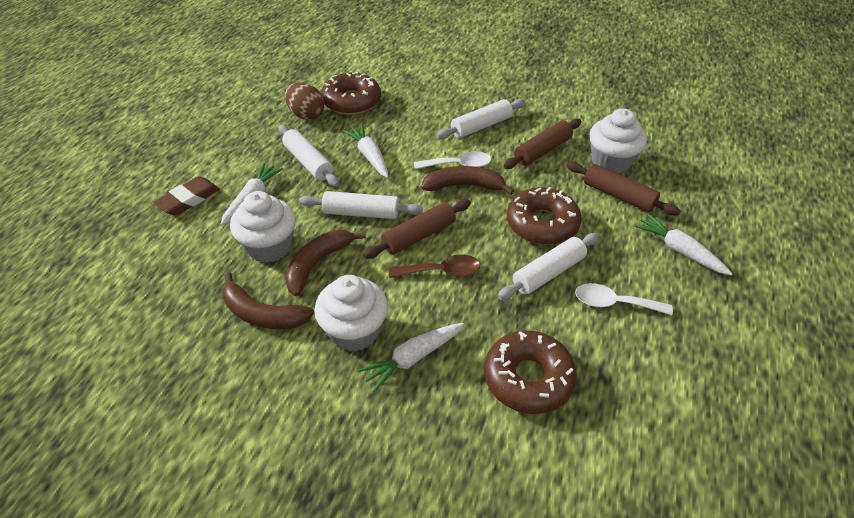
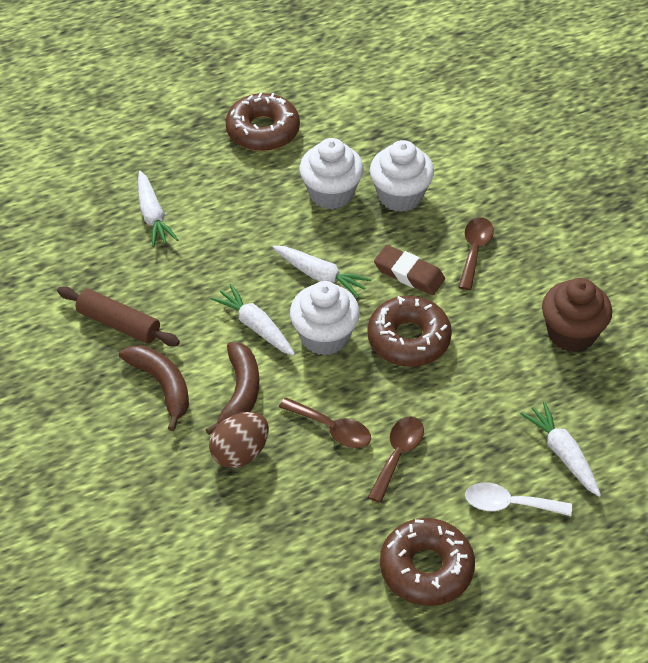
brown banana: 3 -> 2
brown cupcake: 0 -> 1
brown rolling pin: 3 -> 1
brown spoon: 1 -> 3
white rolling pin: 4 -> 0
white spoon: 2 -> 1

